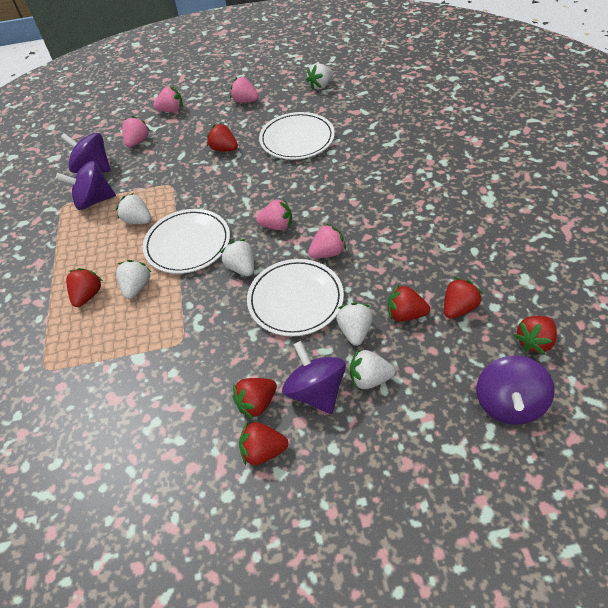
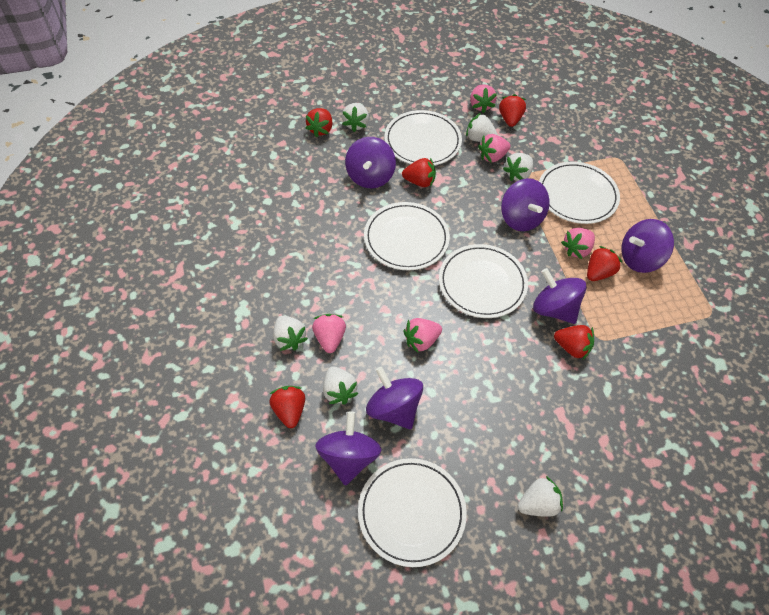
purple spinning top: 4 -> 6
red strawberry: 7 -> 6
white plate: 3 -> 5

